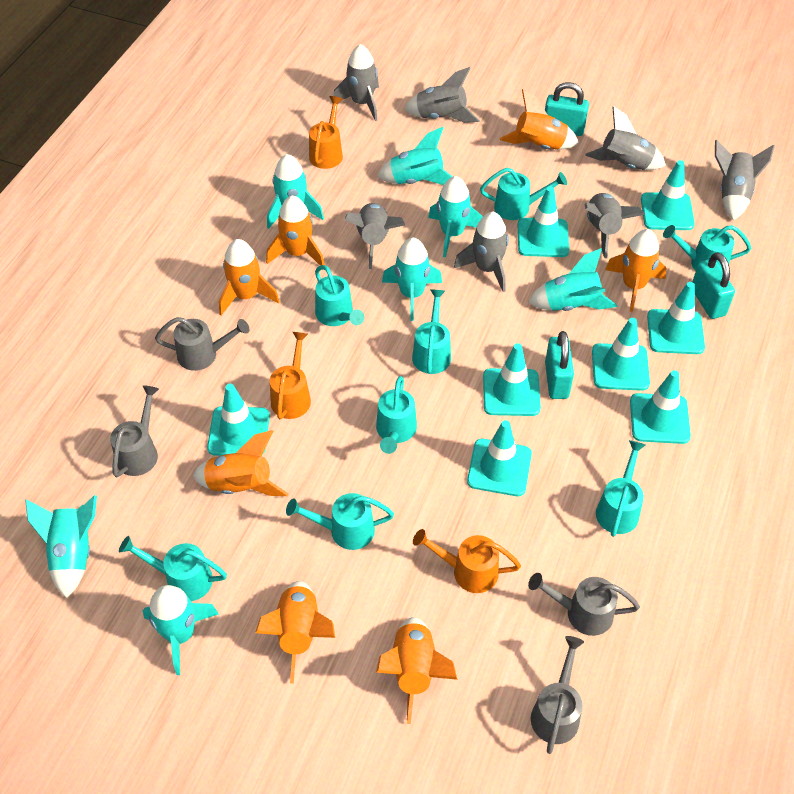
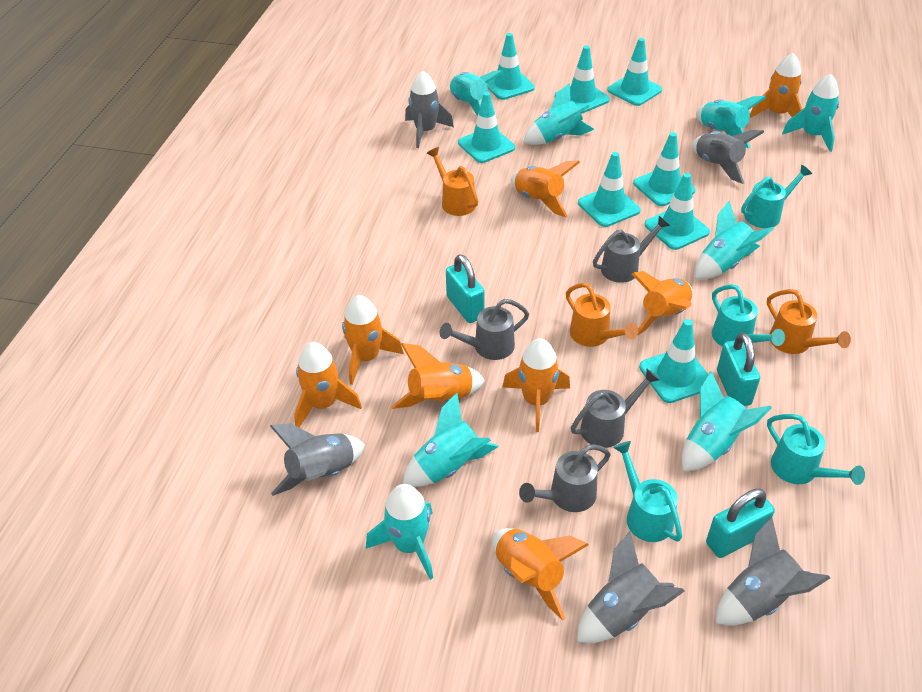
grey rocket: 7 -> 5
orange rocket: 7 -> 8
turquoise rocket: 7 -> 8
turquoise watering can: 8 -> 4

